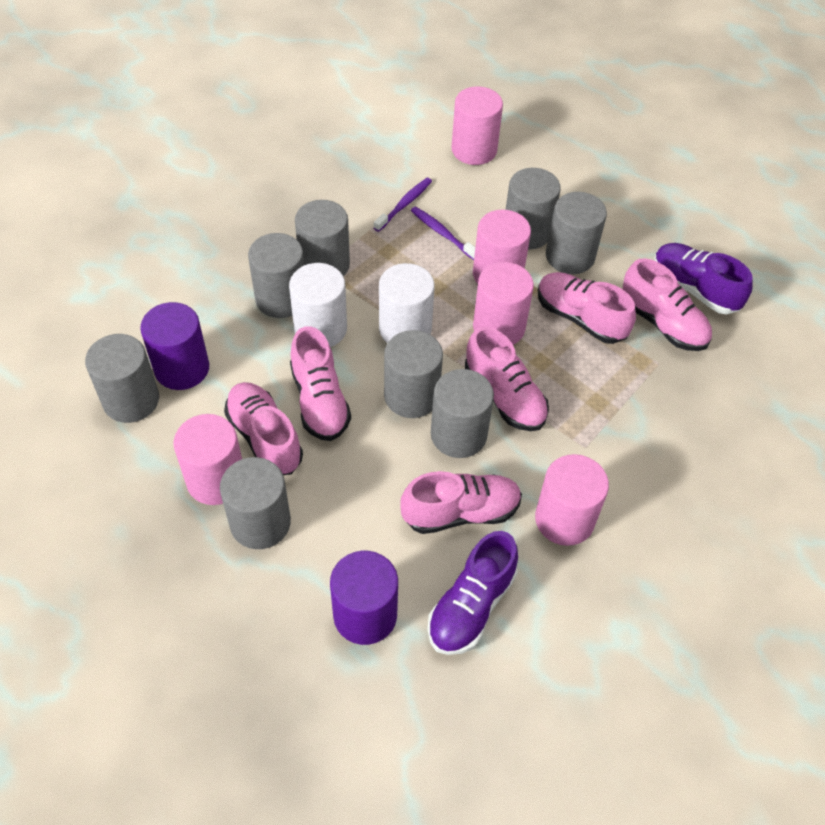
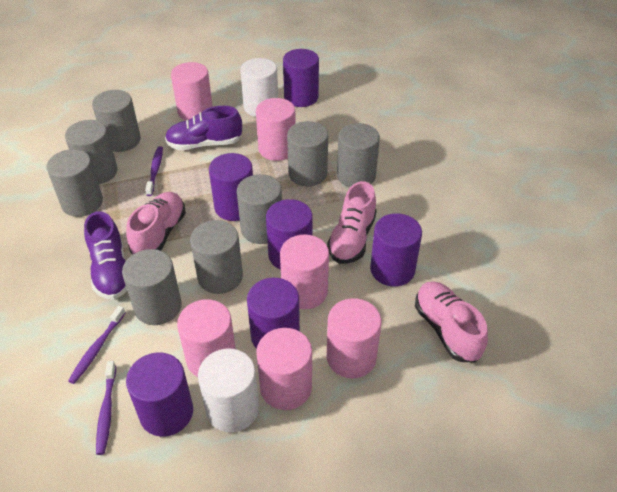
pink cylinder: 5 -> 6
pink shoe: 6 -> 3
purple cylinder: 2 -> 6
purple toothbrush: 2 -> 3

